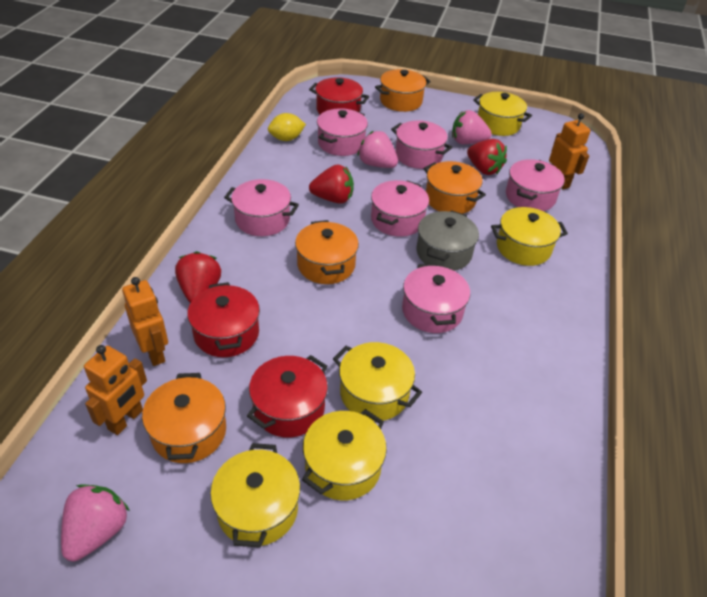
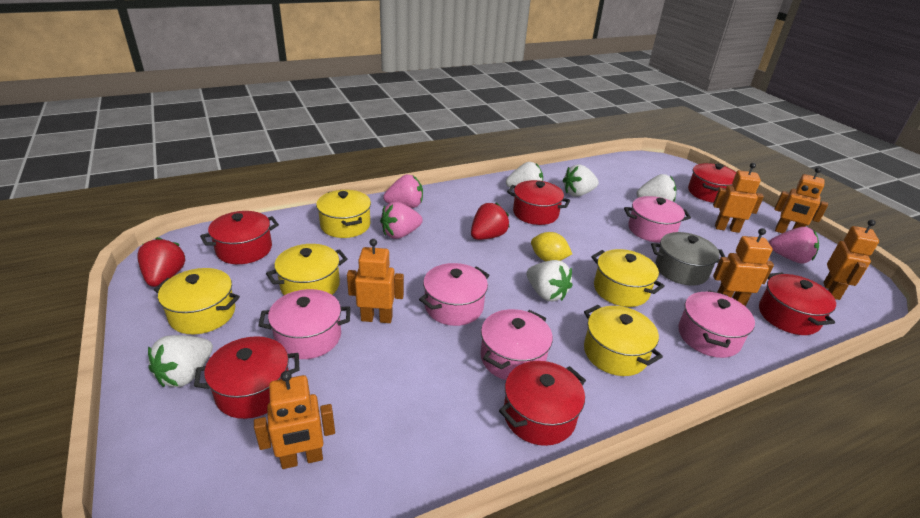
orange pot: 4 -> 0
orange robot: 3 -> 6
pink pot: 6 -> 5
red pot: 3 -> 6
red strawberry: 3 -> 2
white strawberry: 0 -> 5

